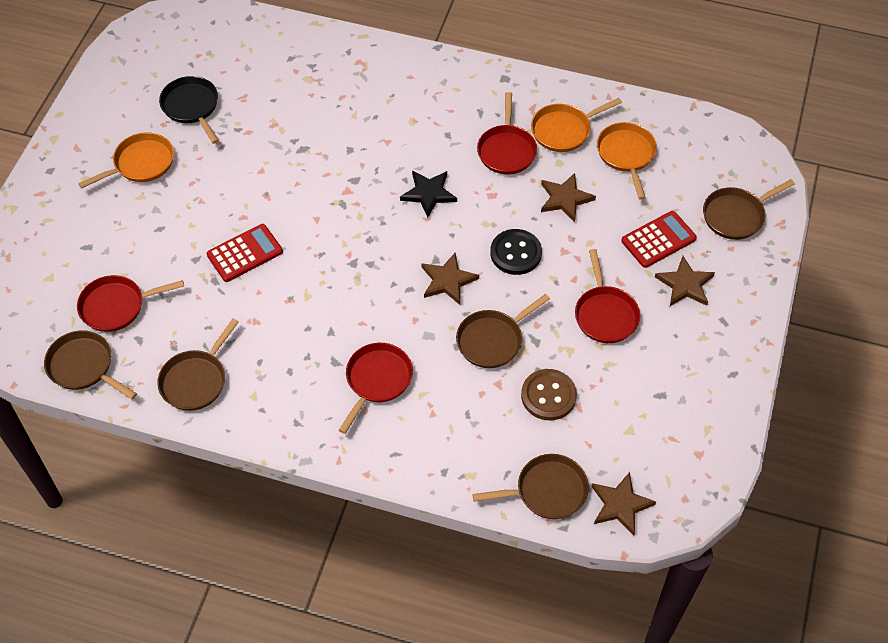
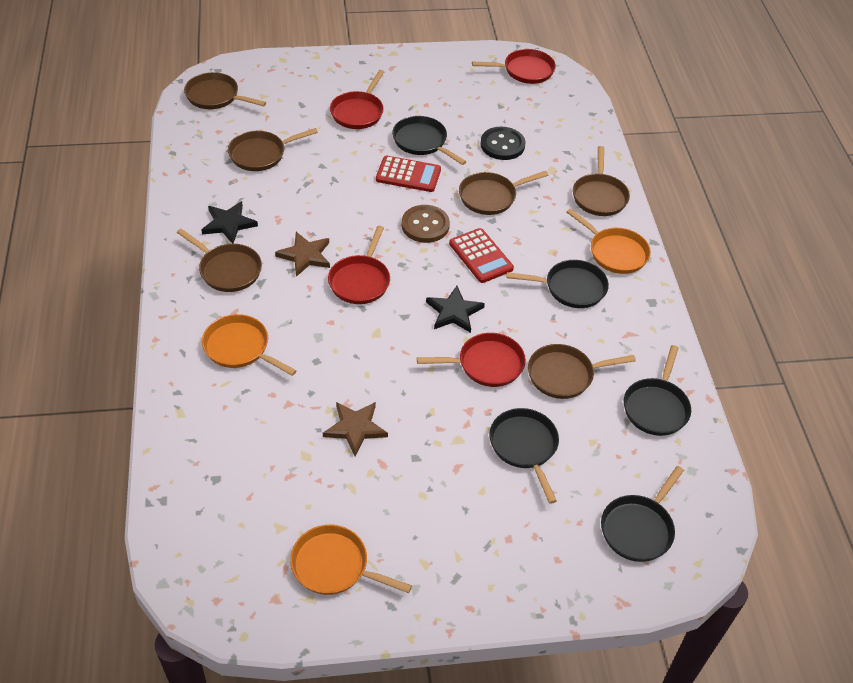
black pan: 1 -> 5
black star: 1 -> 2
brown pan: 5 -> 6
brown star: 4 -> 2

